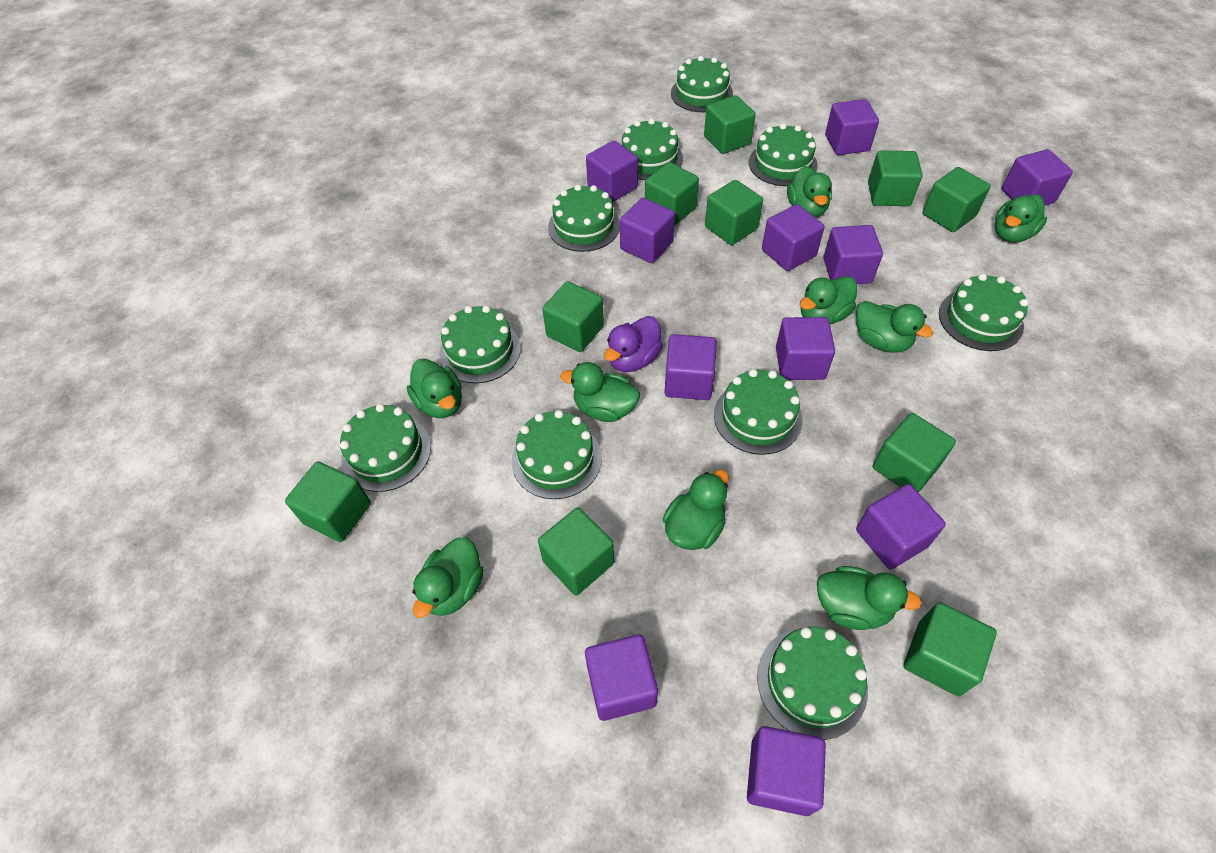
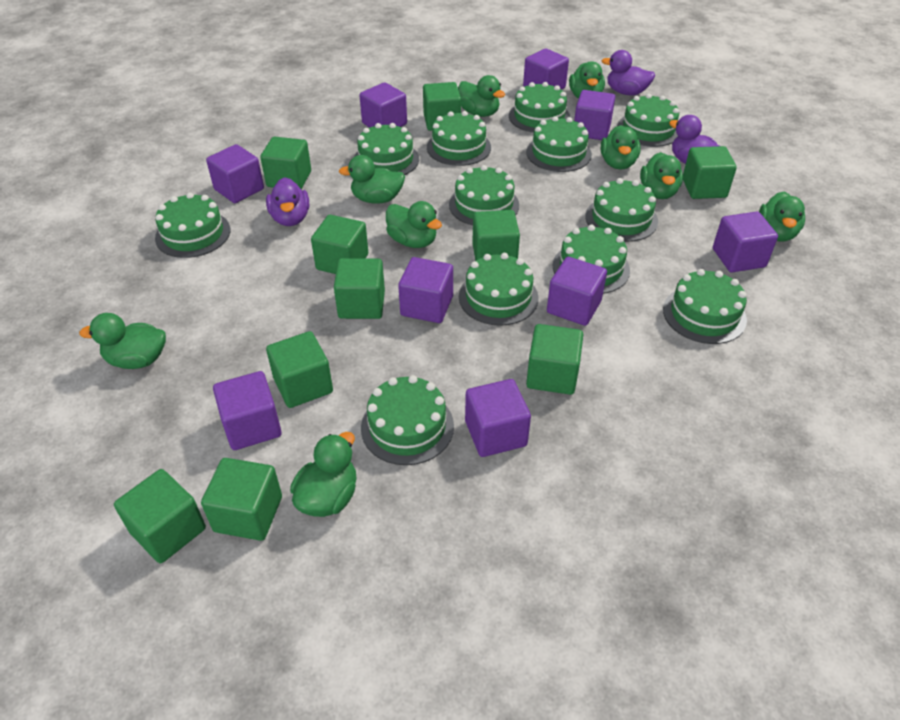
green cake: 10 -> 12
purple cube: 11 -> 9
purple duck: 1 -> 3

